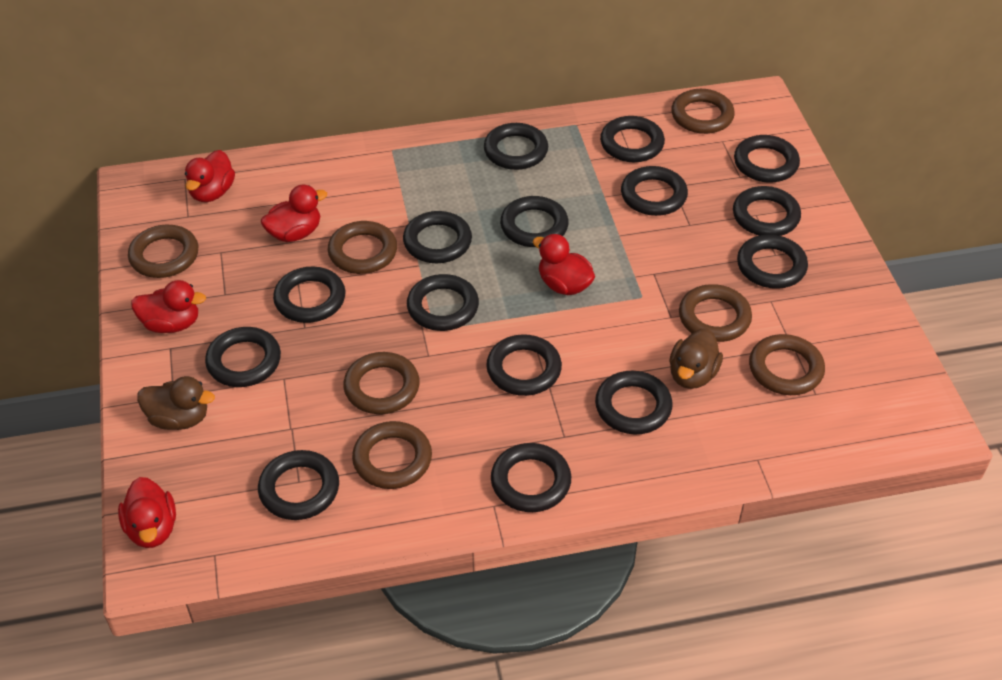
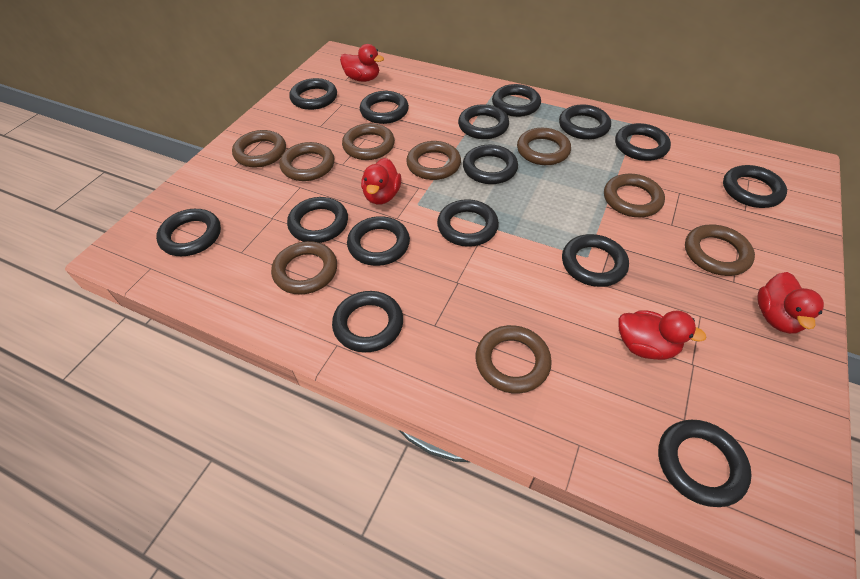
brown duck: 2 -> 0
brown ring: 7 -> 9
red duck: 5 -> 4

